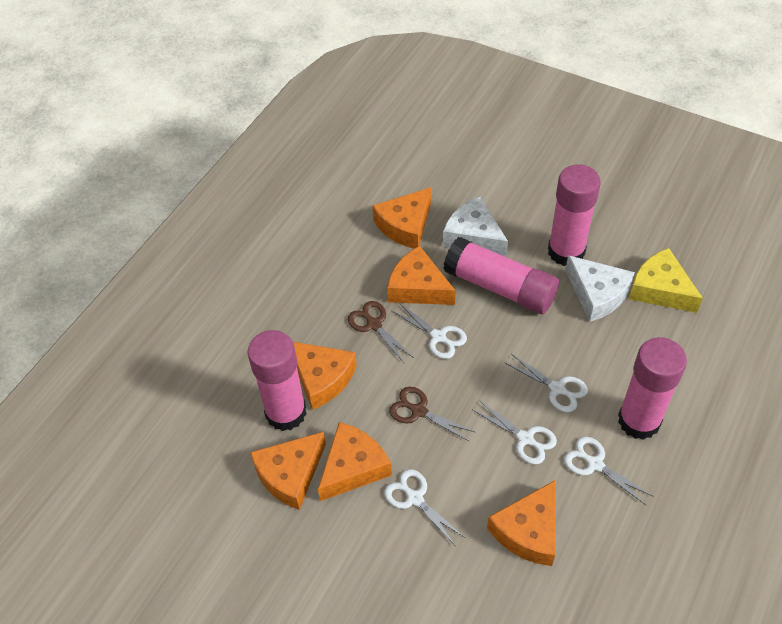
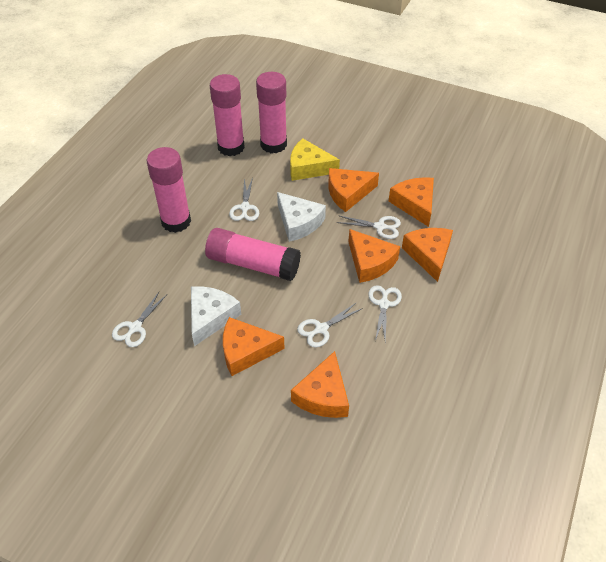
brown scissors: 2 -> 0

